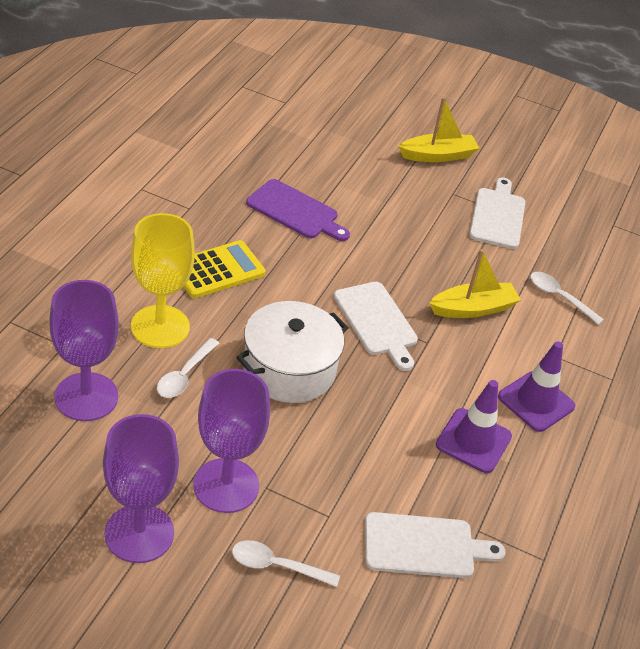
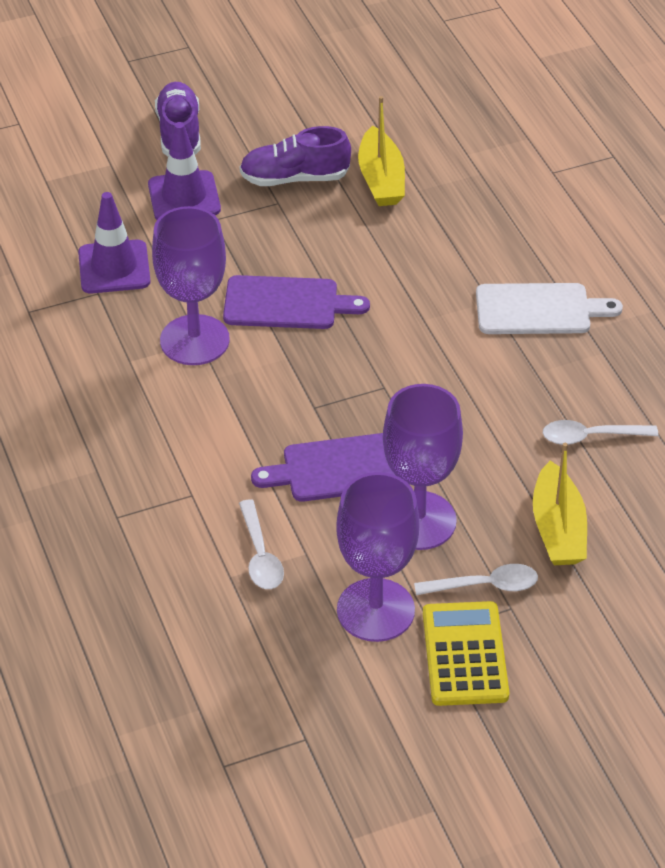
purple cutting board: 1 -> 2
purple shoe: 0 -> 2
white cutting board: 3 -> 1
white pot: 1 -> 0
yellow goblet: 1 -> 0

